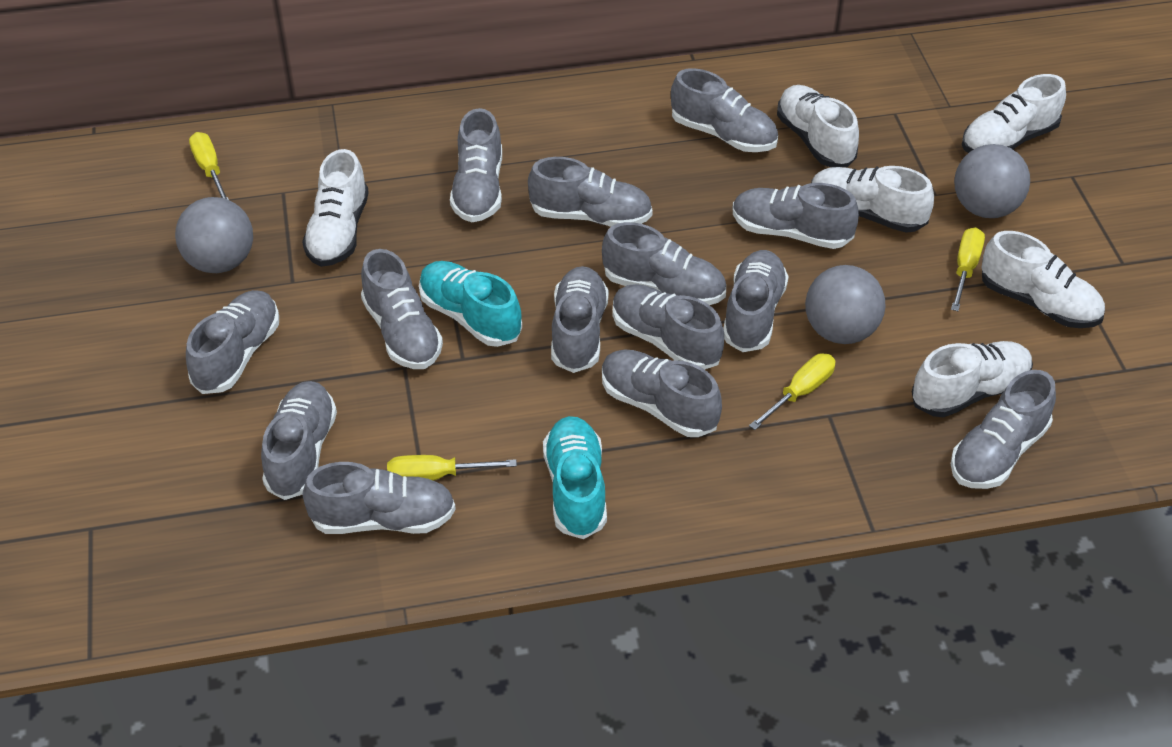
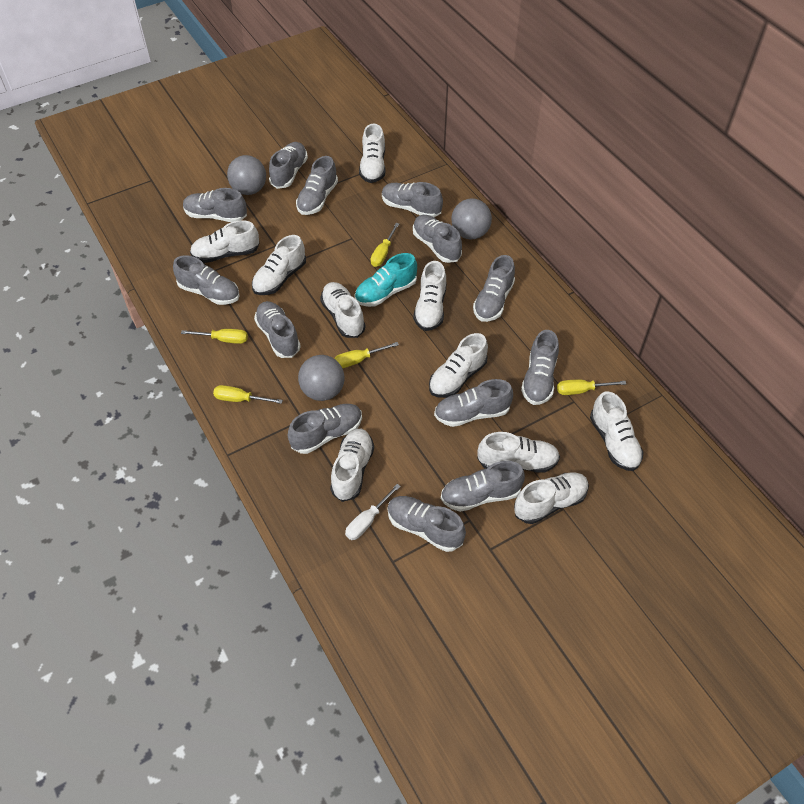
grey shoe: 14 -> 13
turquoise shoe: 2 -> 1
white screwdriver: 0 -> 1
white shoe: 6 -> 10
yellow screwdriver: 4 -> 5

